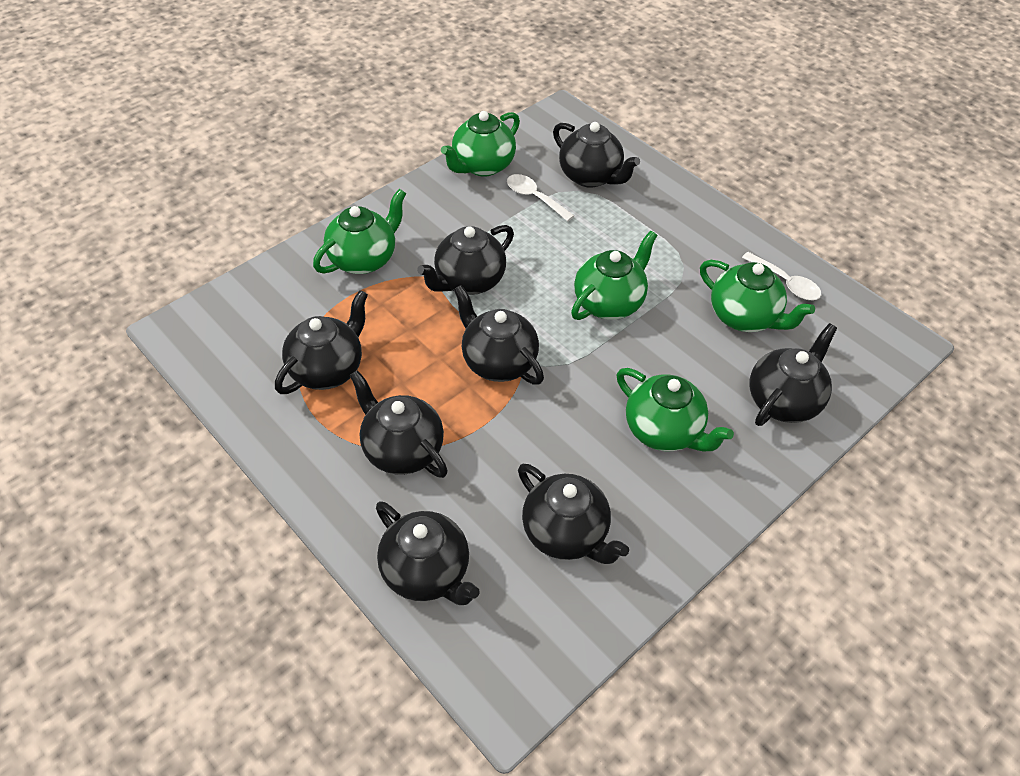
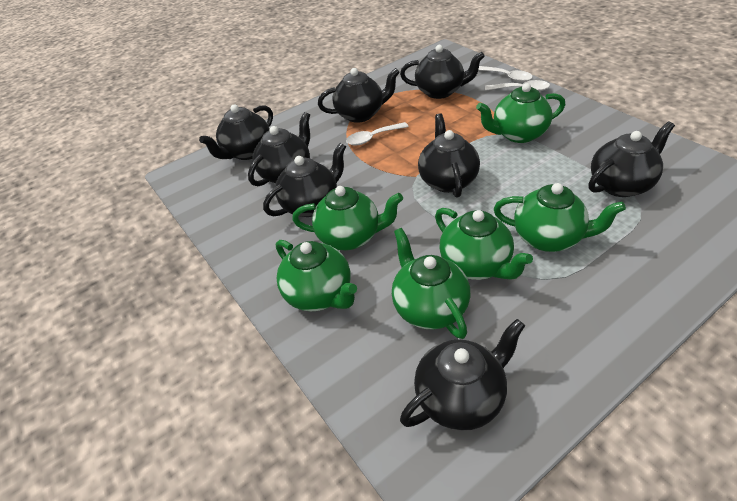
green teapot: 5 -> 6
white spoon: 2 -> 3

